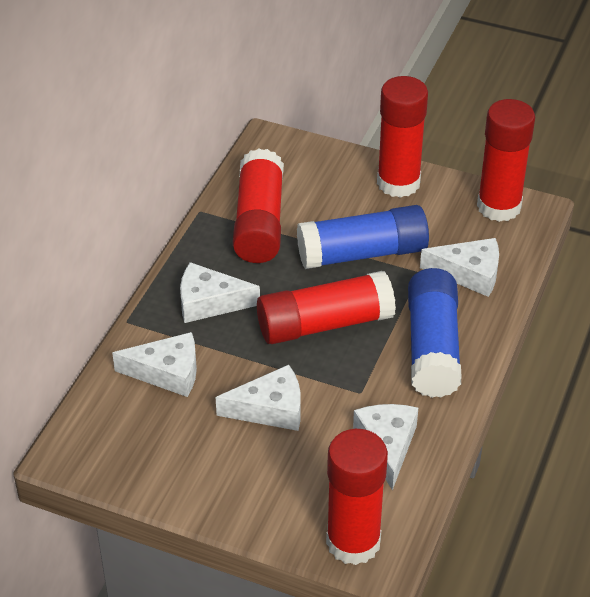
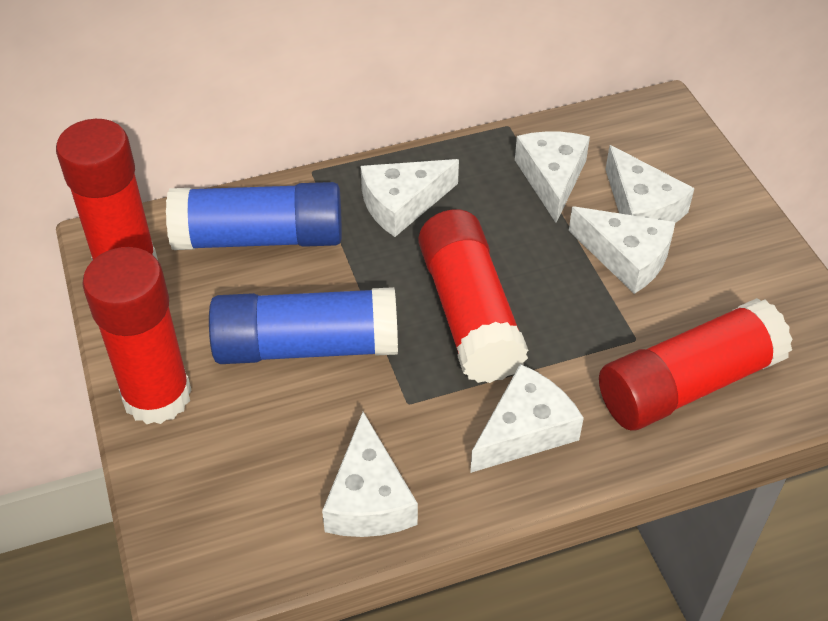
red glue stick: 5 -> 4
white cheese: 5 -> 6

